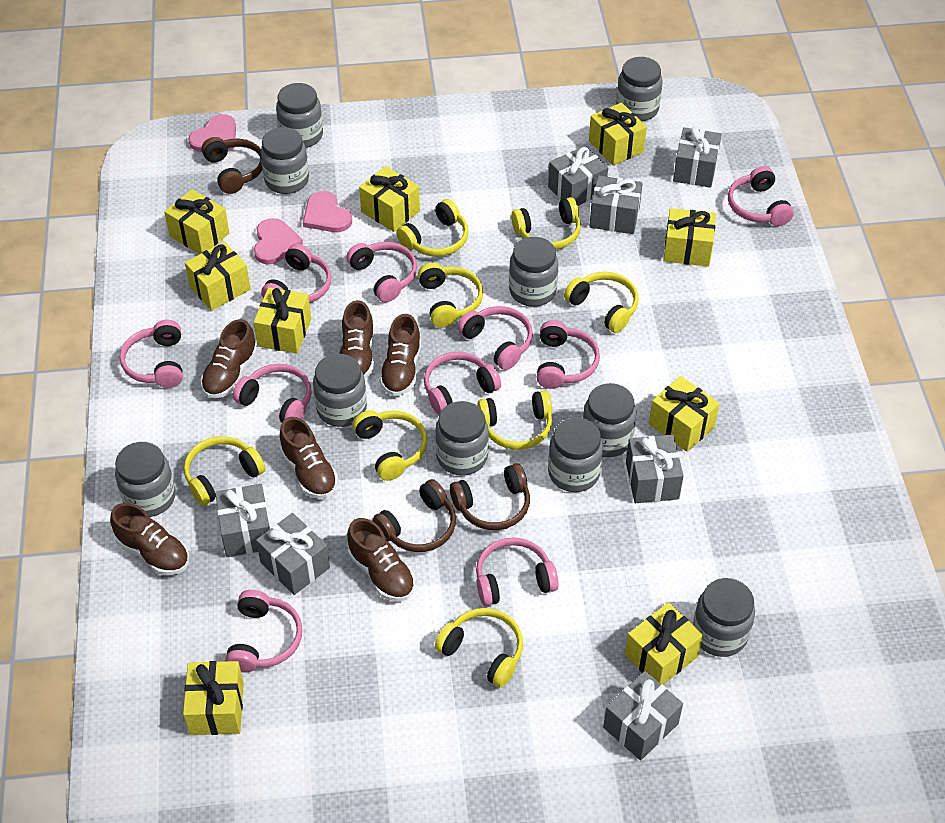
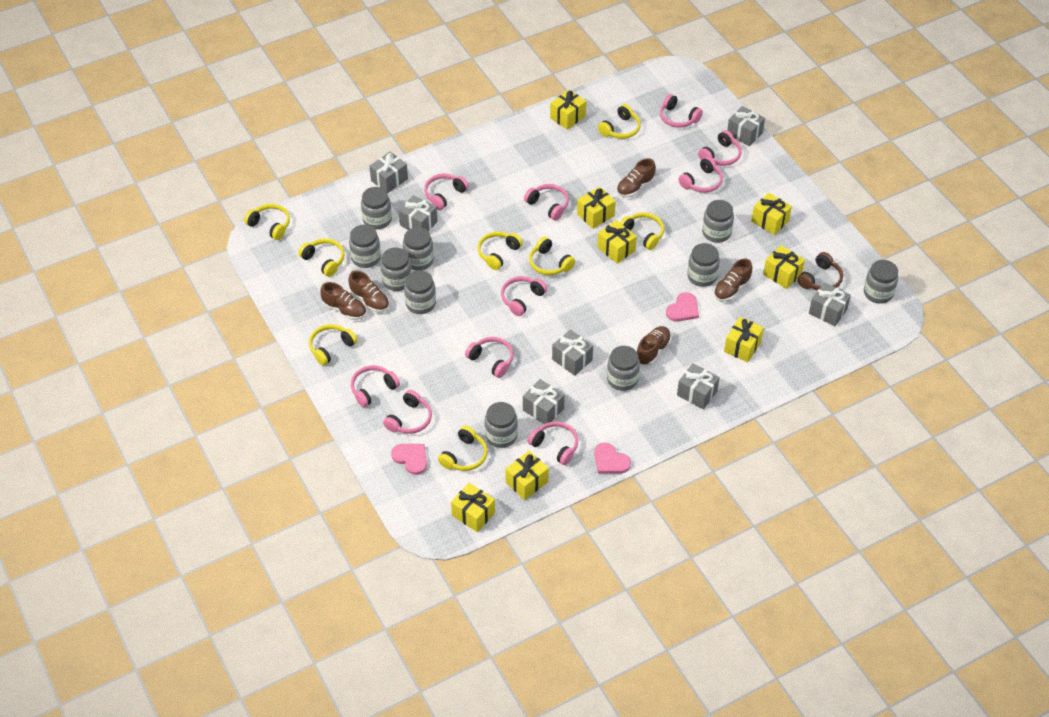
brown headphones: 3 -> 1
brown shoe: 6 -> 5
yellow gift: 9 -> 8

